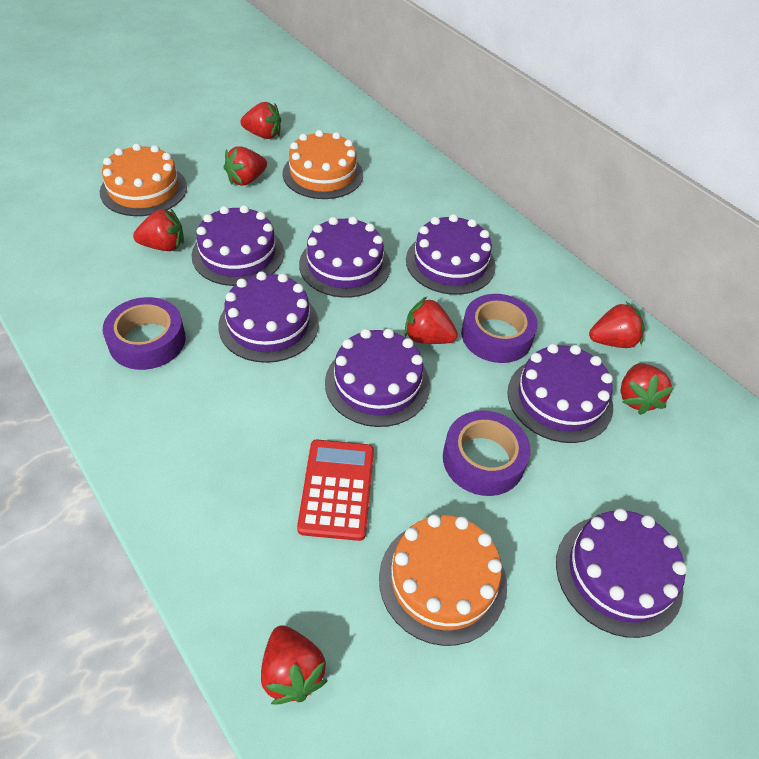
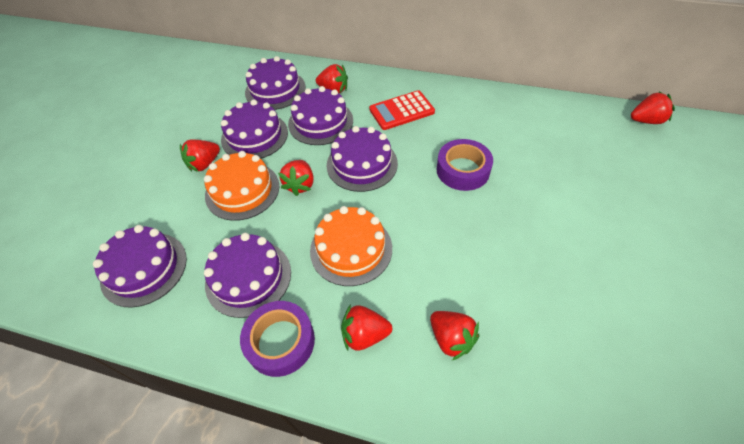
orange cake: 3 -> 2
purple cake: 7 -> 6
purple tape: 3 -> 2
red strawberry: 7 -> 6

